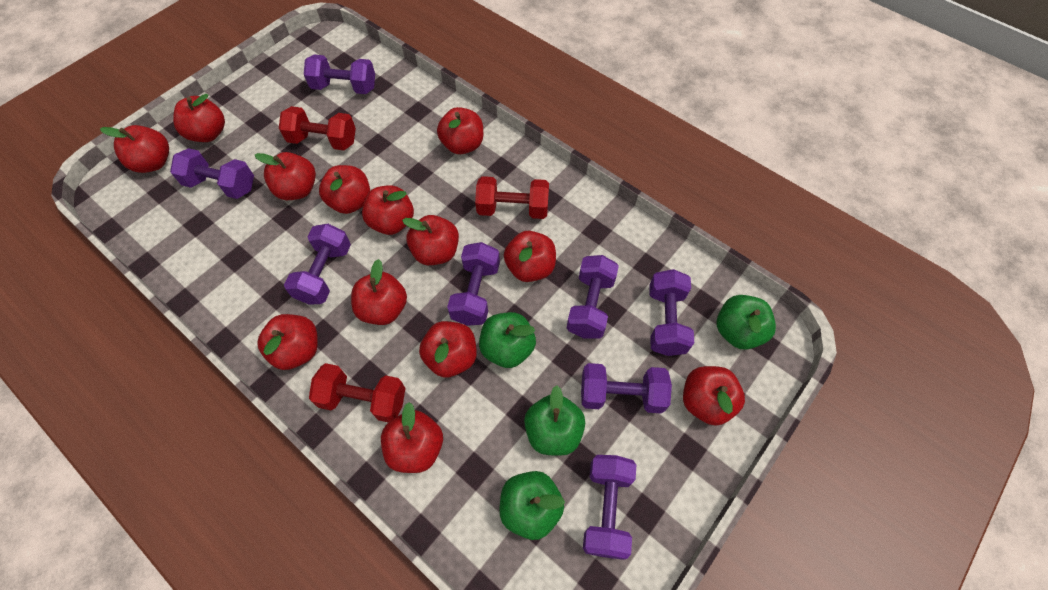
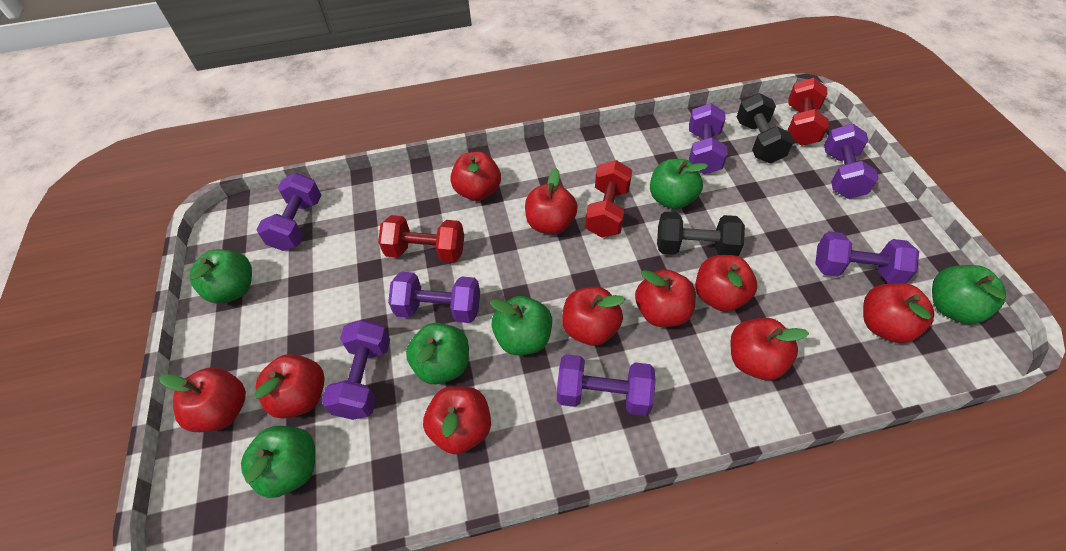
black dumbbell: 0 -> 2
green apple: 4 -> 6
purple dumbbell: 8 -> 7
red apple: 13 -> 10

